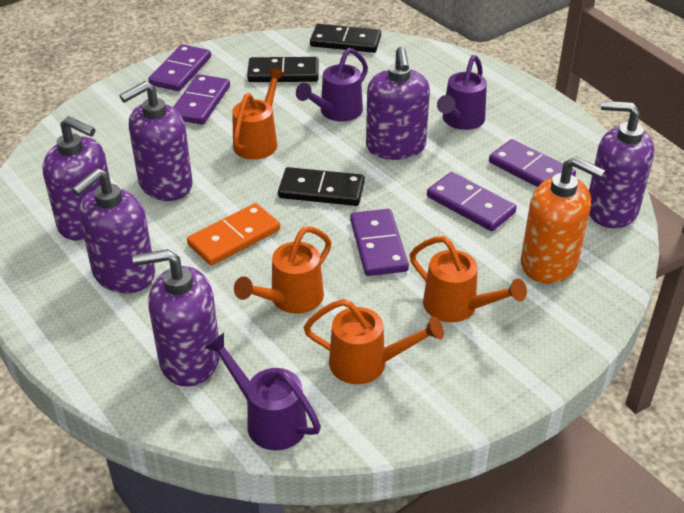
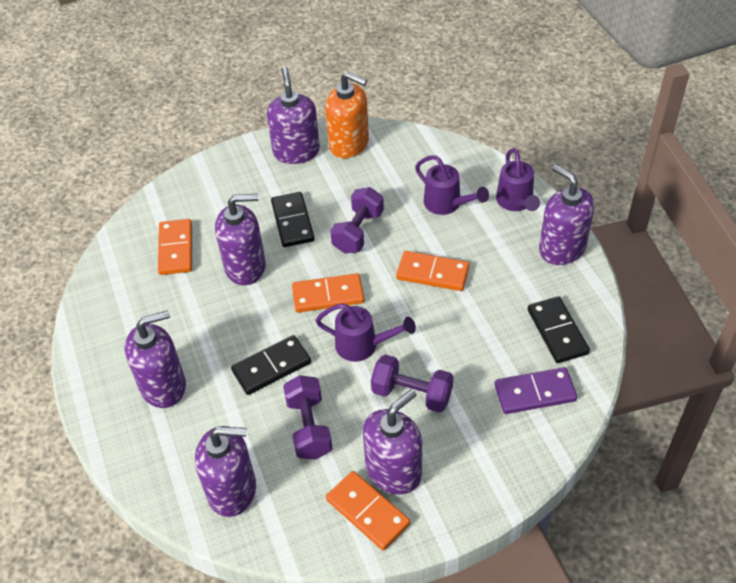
orange domino: 1 -> 4
orange watering can: 4 -> 0
purple domino: 5 -> 1
purple dumbbell: 0 -> 3

